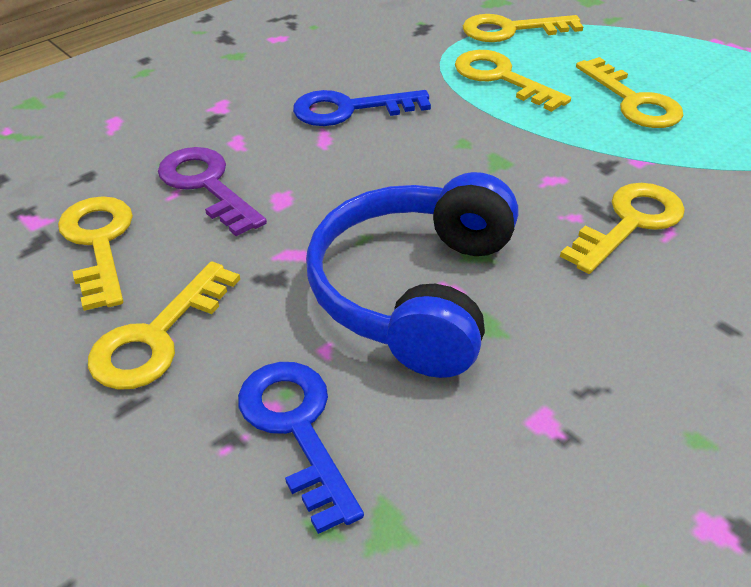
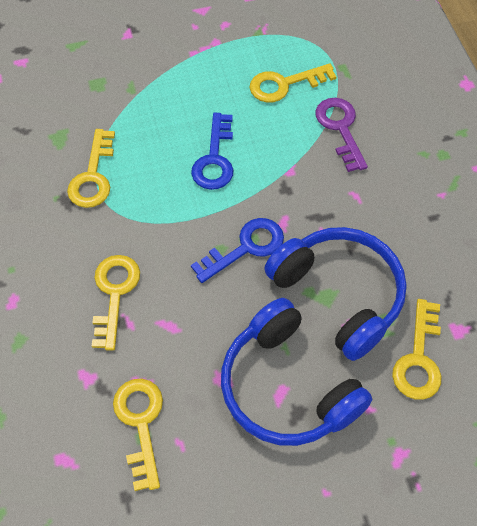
blue headphones: 1 -> 2
yellow key: 6 -> 5

